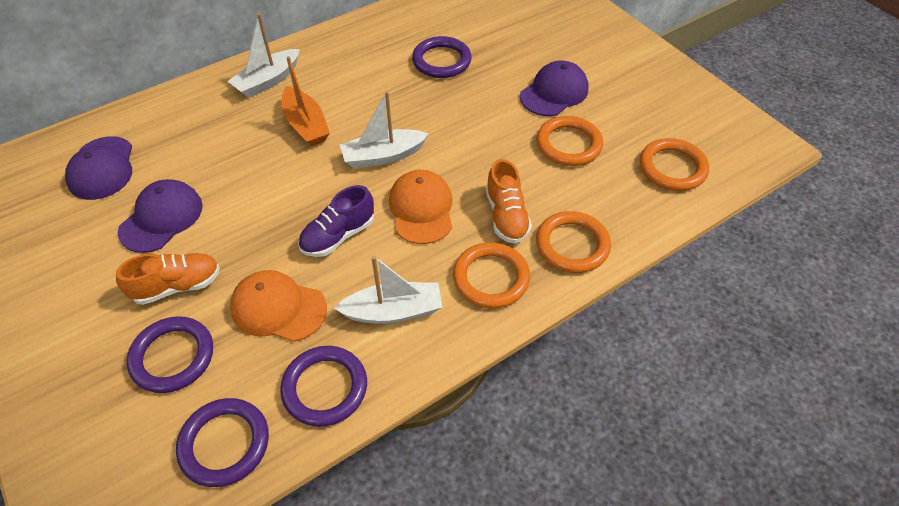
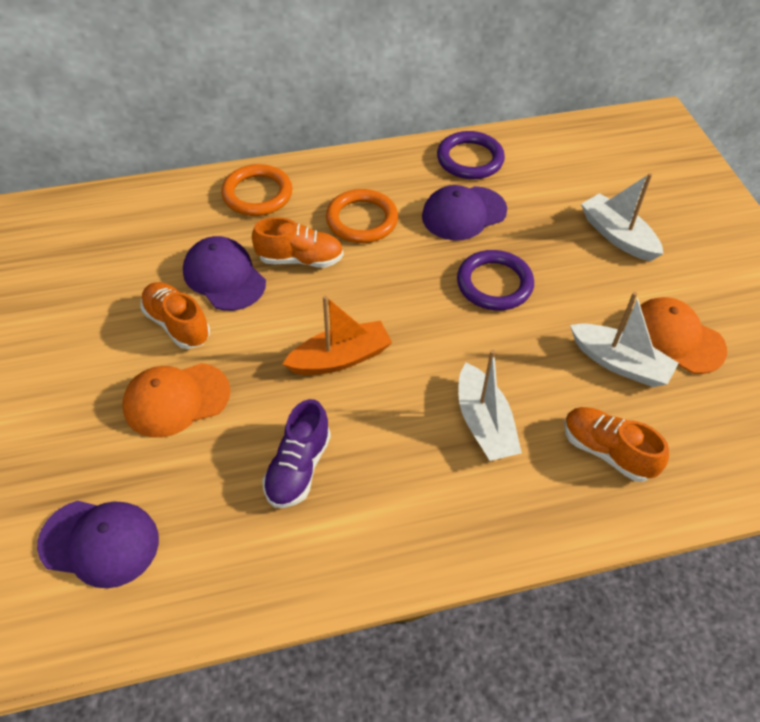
orange ring: 4 -> 2
orange shoe: 2 -> 3
purple ring: 4 -> 2

